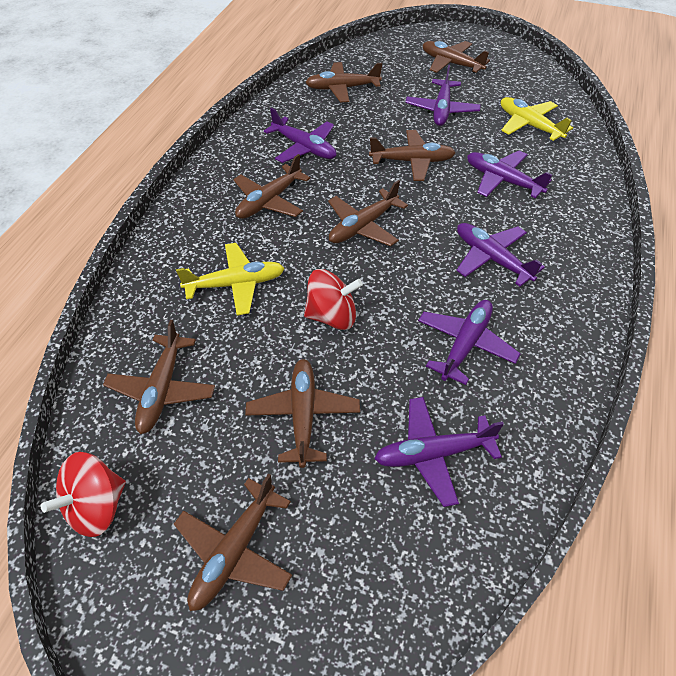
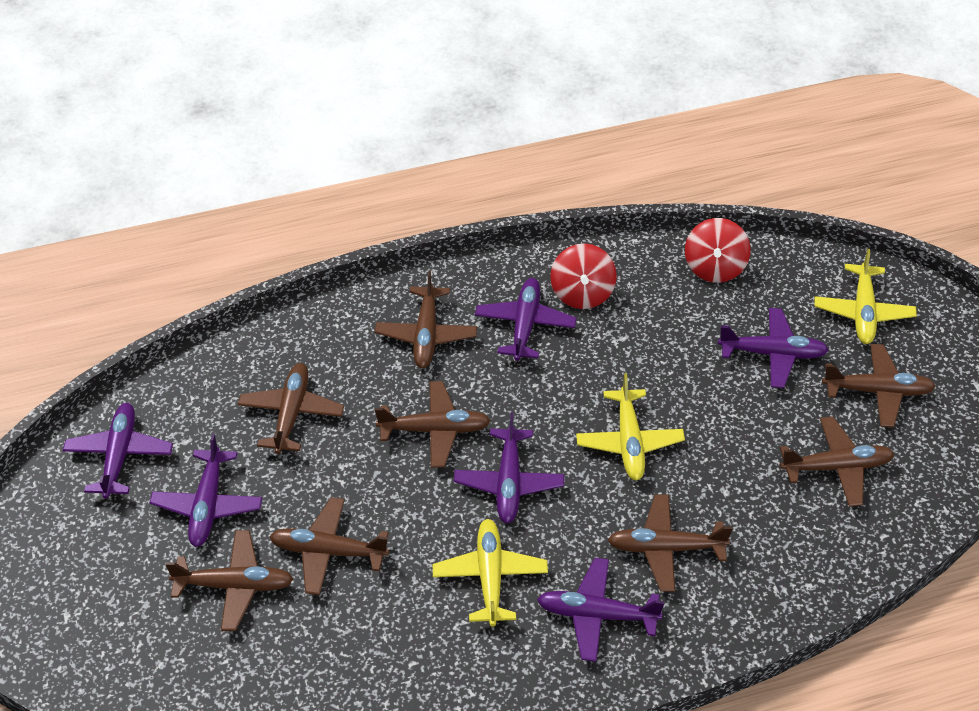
yellow plane: 2 -> 3

